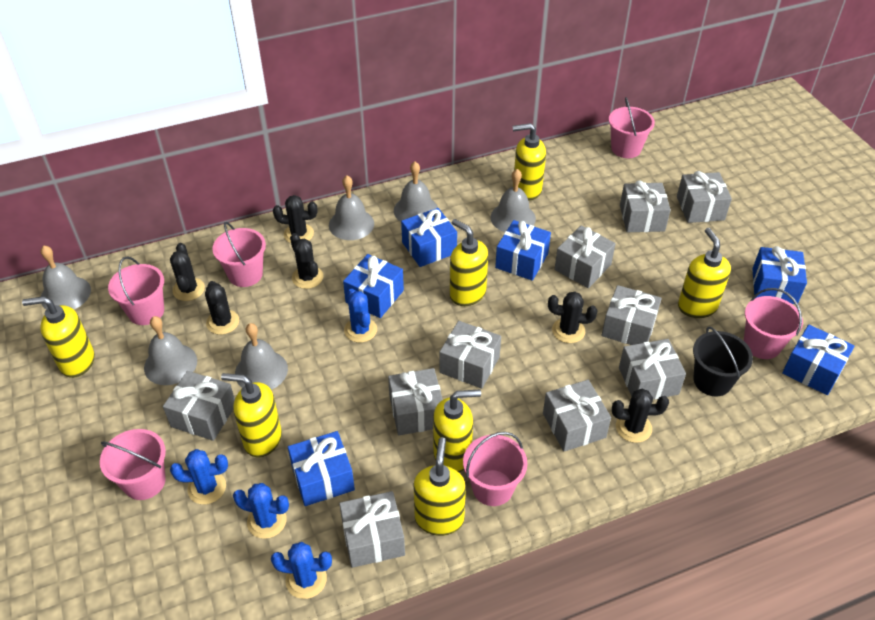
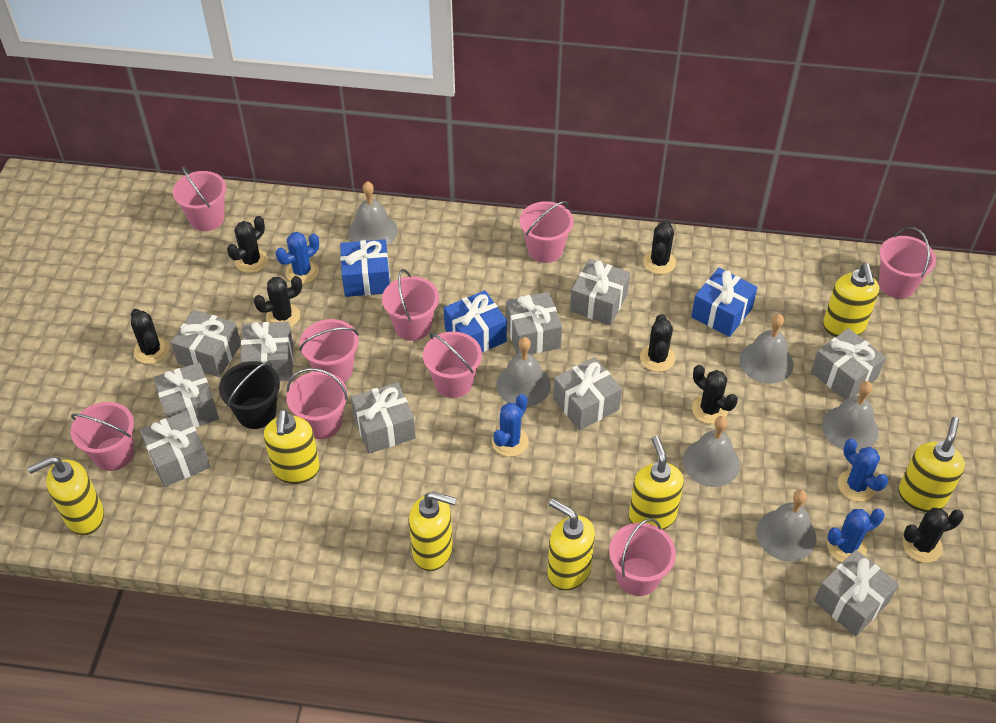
black cactus: 6 -> 7
blue gift: 6 -> 3
pink bucket: 6 -> 9

